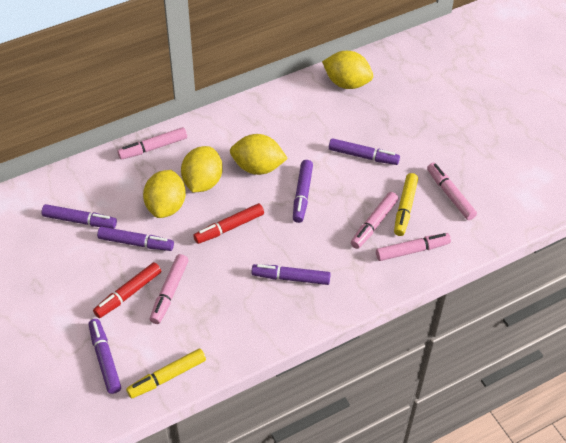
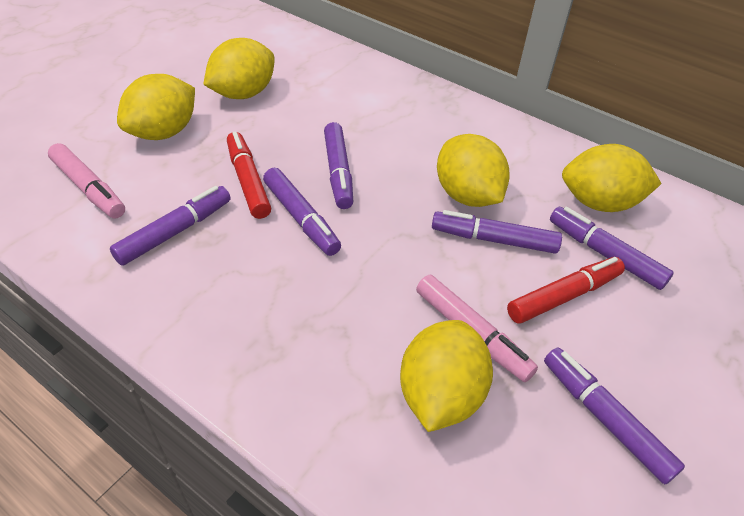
pink marker: 5 -> 2
yellow lemon: 4 -> 5
yellow marker: 2 -> 0

